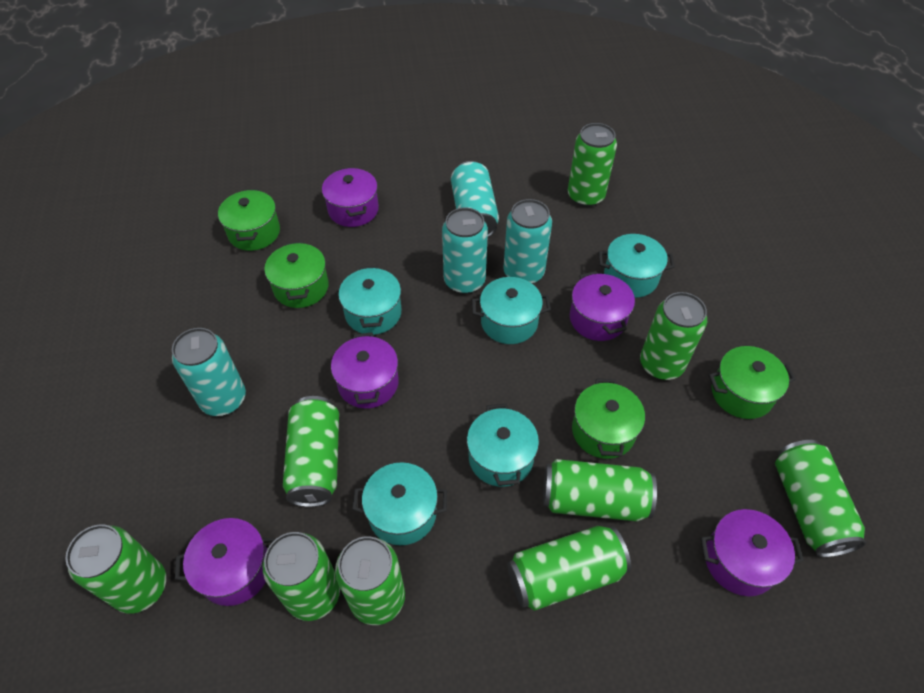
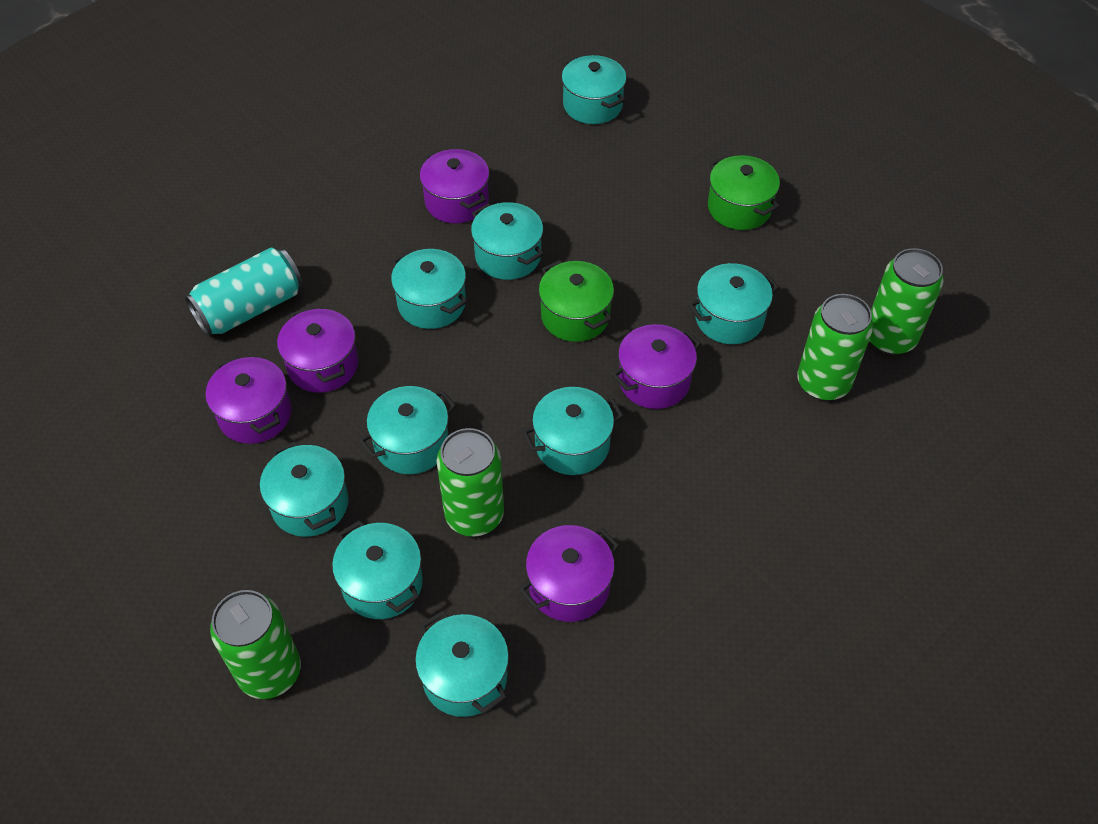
green can: 9 -> 4
green pot: 4 -> 2
turquoise can: 4 -> 1
turquoise pot: 5 -> 9

